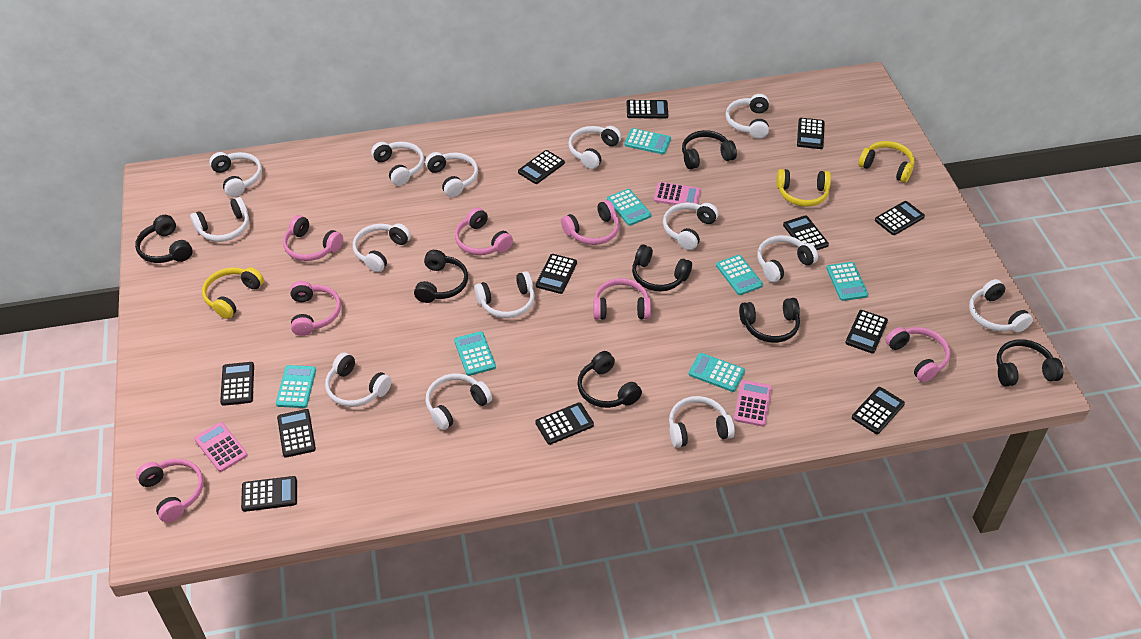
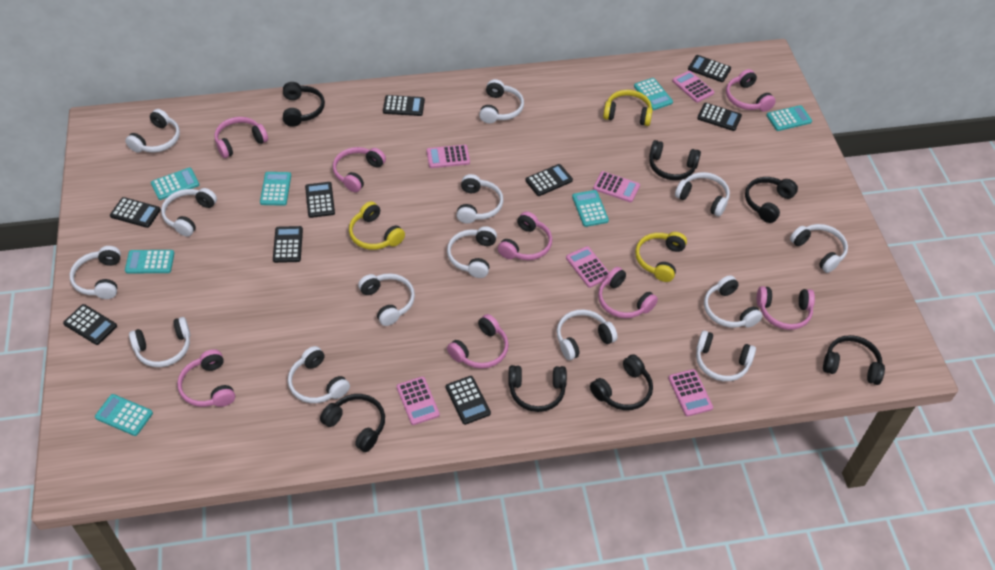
black calculator: 12 -> 9
pink calculator: 3 -> 6
pink headphones: 7 -> 8

